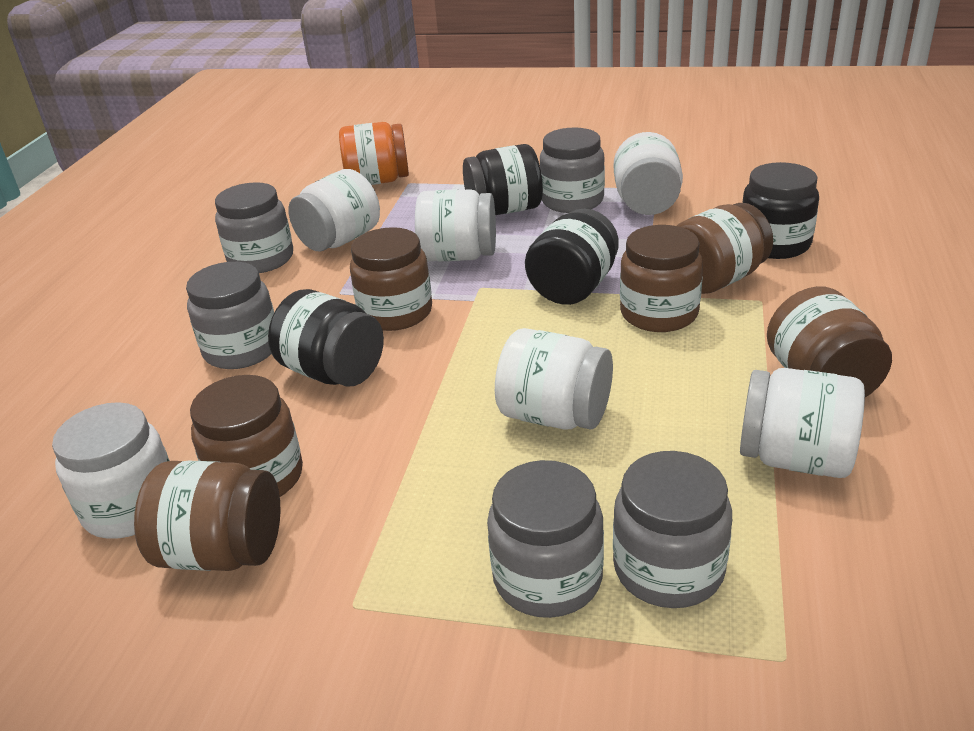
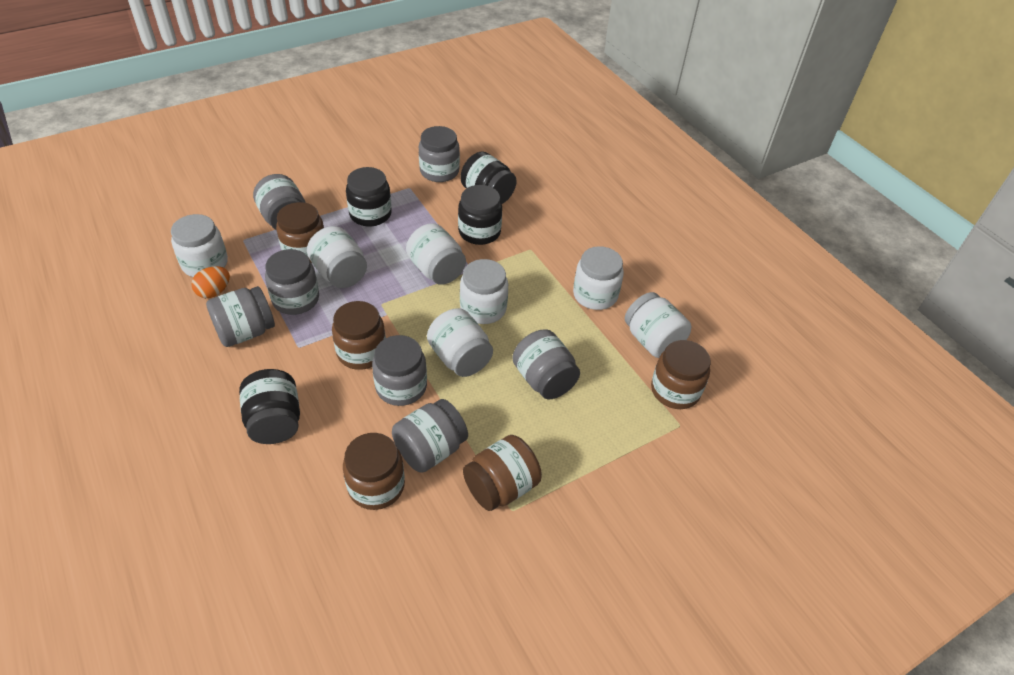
brown jar: 6 -> 5
grey jar: 5 -> 7
orange egg: 0 -> 1
orange jar: 1 -> 0
white jar: 6 -> 7

